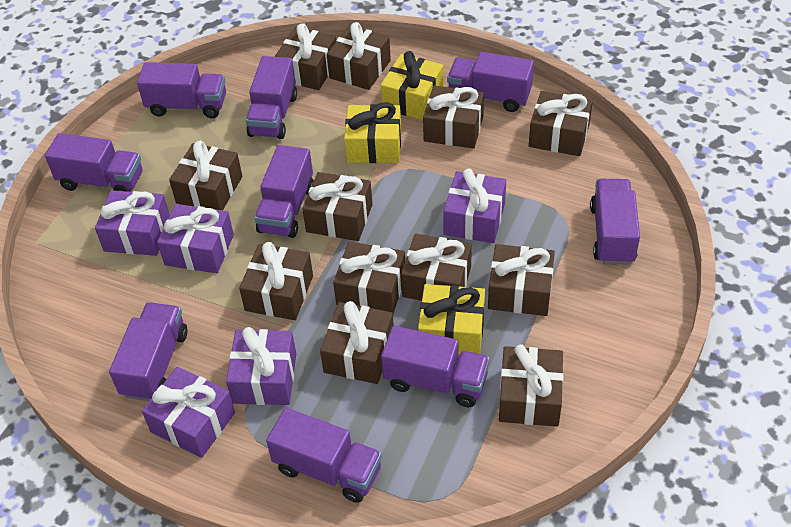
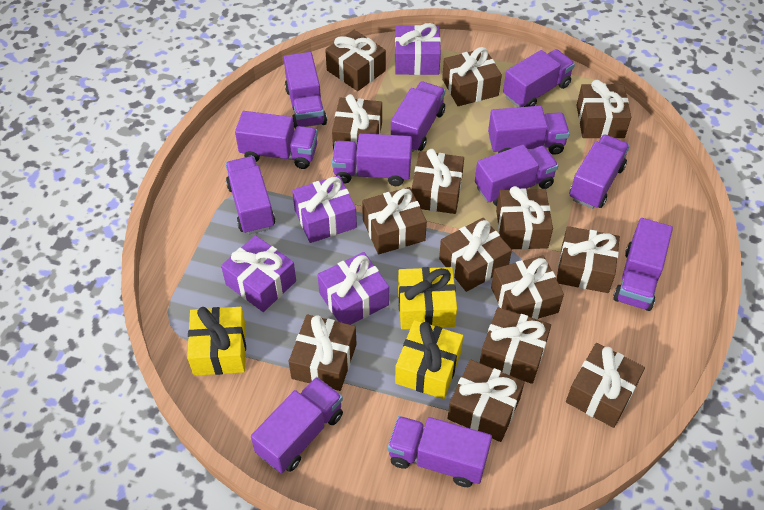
brown gift: 12 -> 14
purple gift: 5 -> 4
purple truck: 9 -> 12

